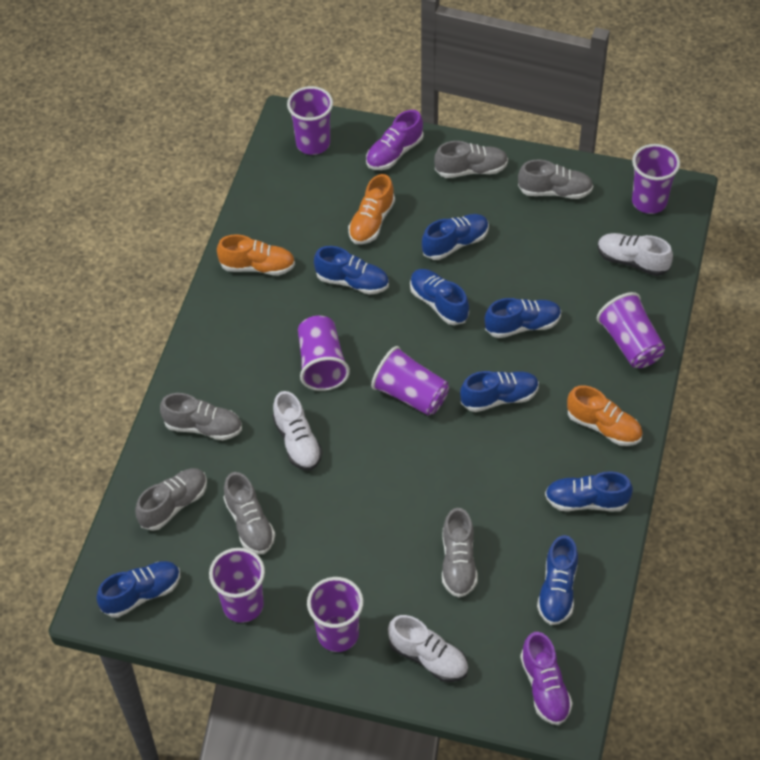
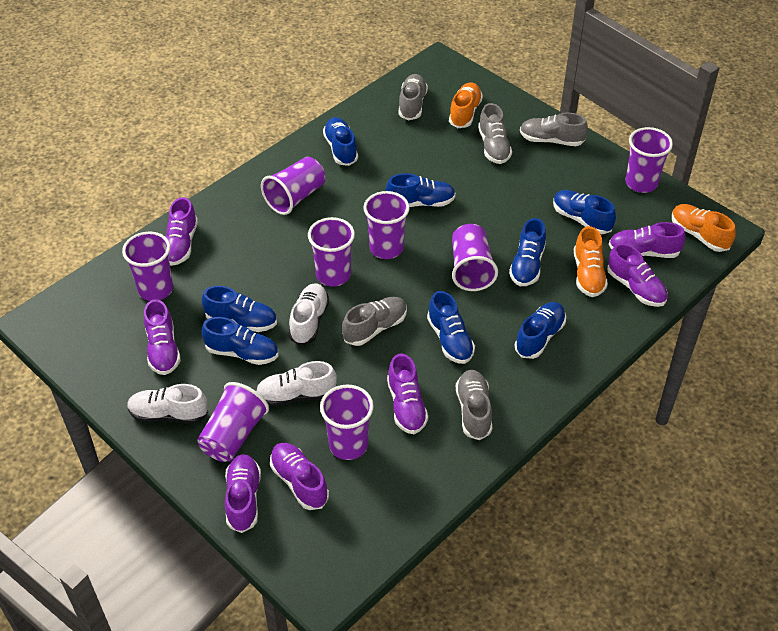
grey shoe: 6 -> 5
purple cup: 7 -> 8
purple shoe: 2 -> 7

